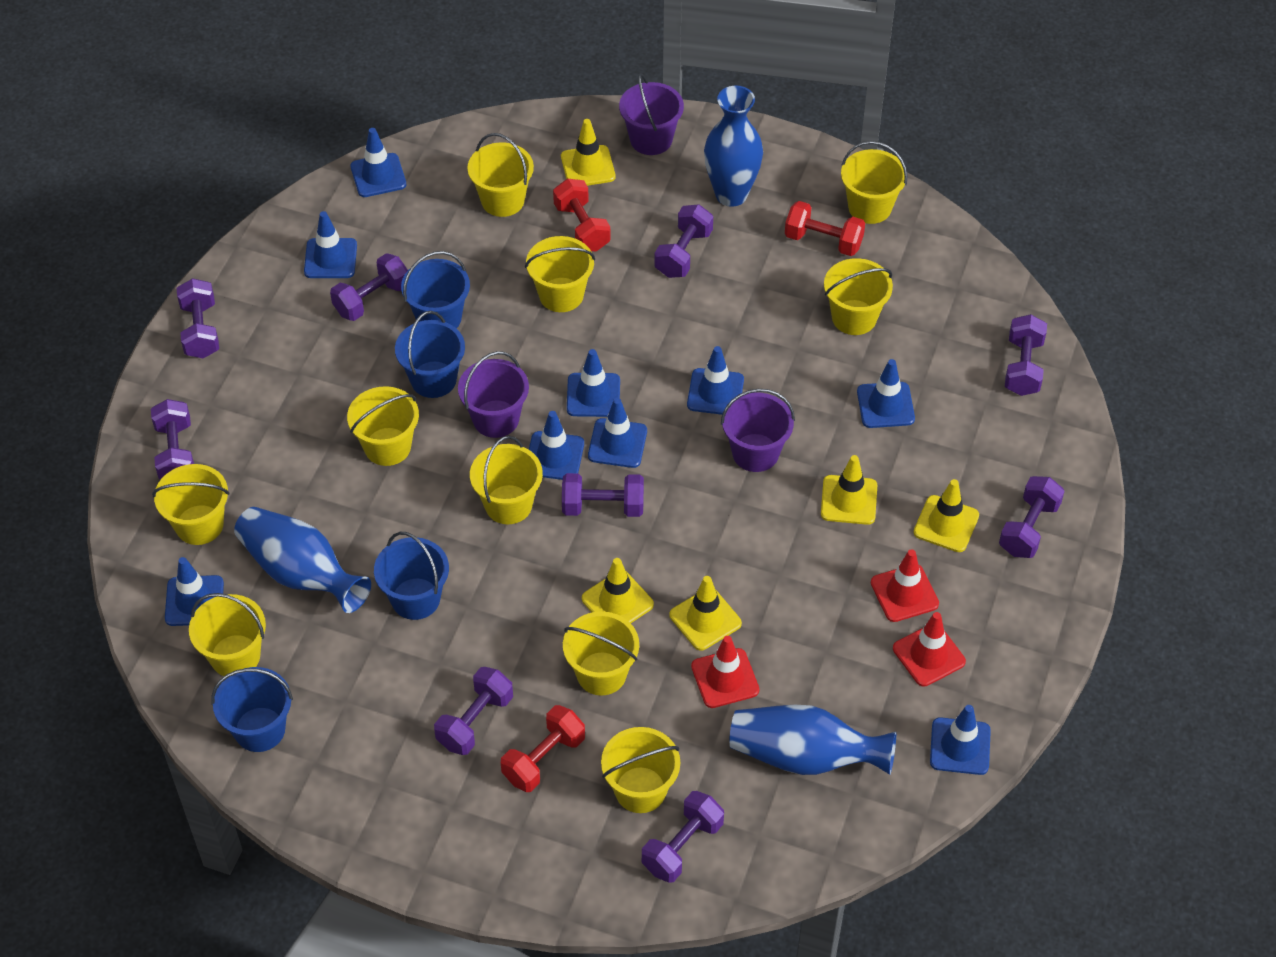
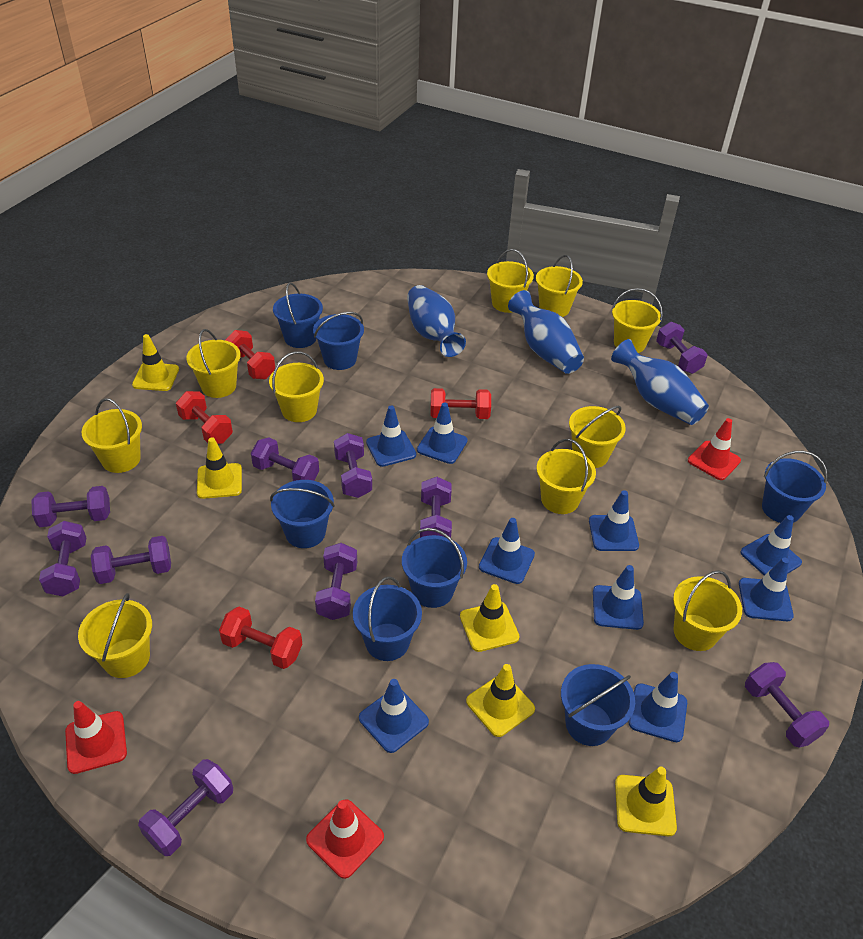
blue bucket: 4 -> 7
purple bucket: 3 -> 0
purple dumbbell: 9 -> 10
red dumbbell: 3 -> 4

